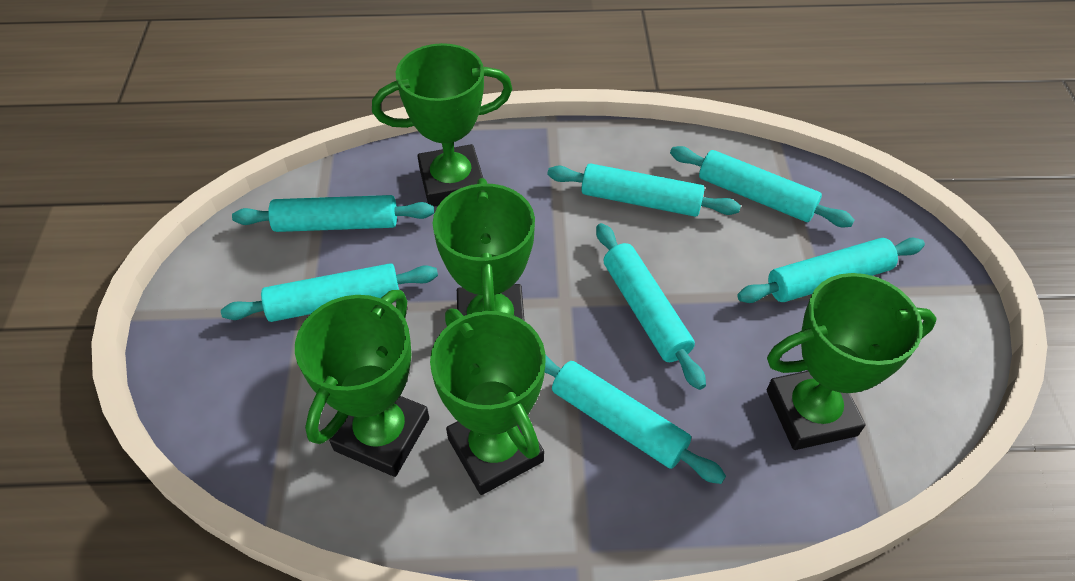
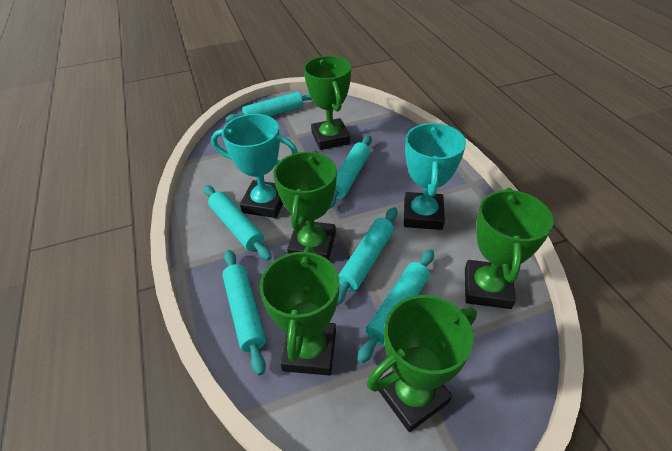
turquoise rolling pin: 7 -> 6
turquoise trophy: 0 -> 2

